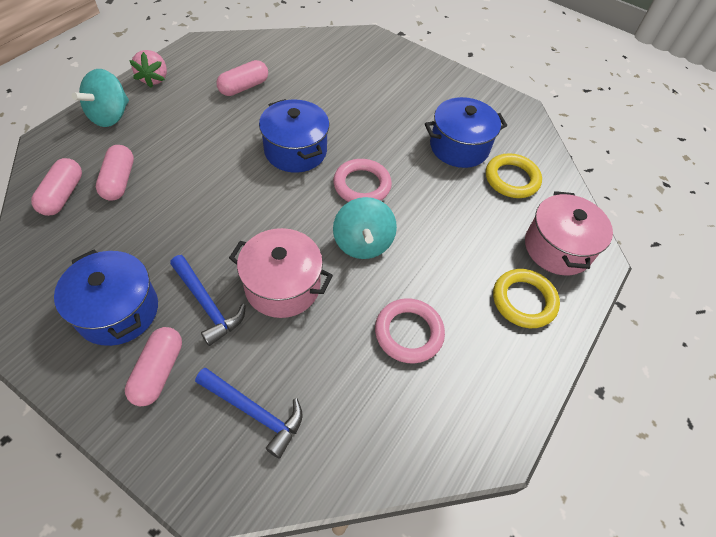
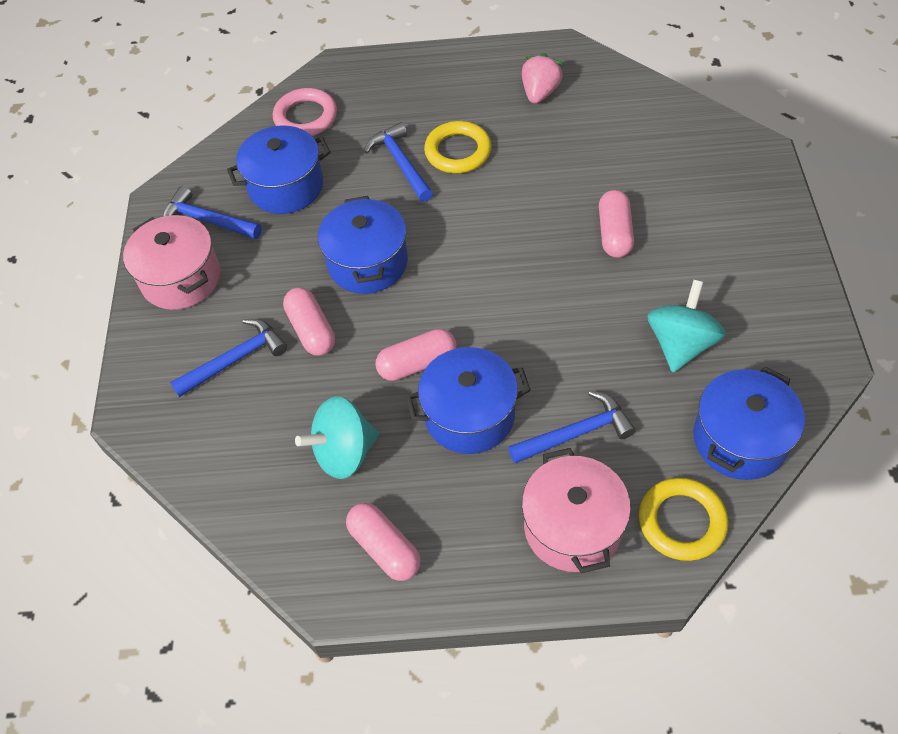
blue hammer: 2 -> 4
blue pot: 3 -> 4
pink ring: 2 -> 1

